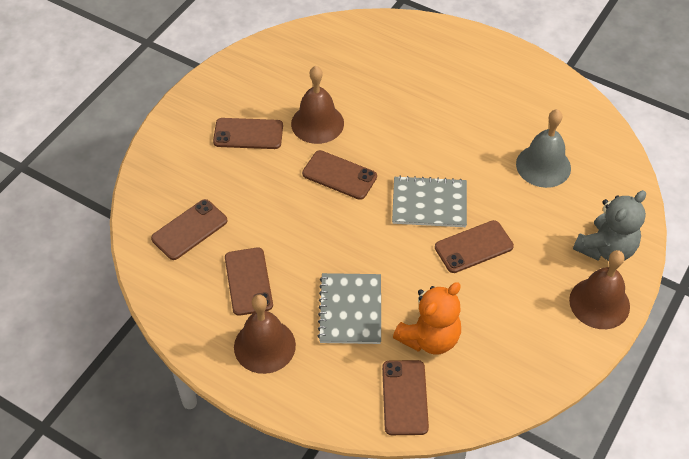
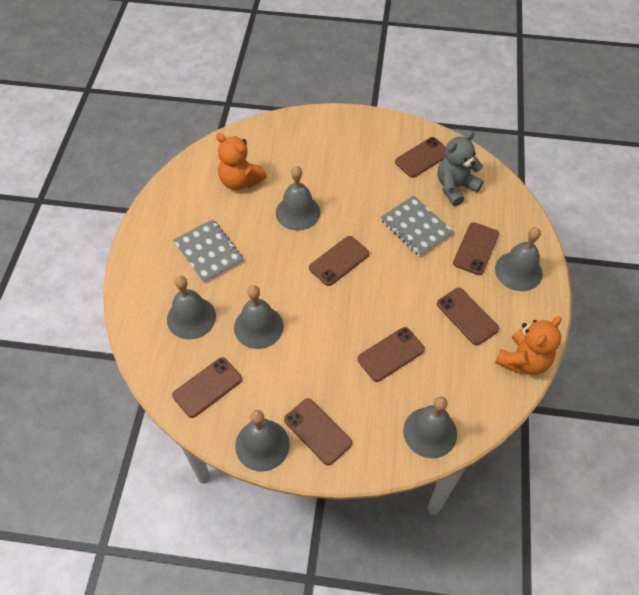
brown bell: 3 -> 0
brown phone: 6 -> 7
grey bell: 1 -> 6
orange teddy bear: 1 -> 2

